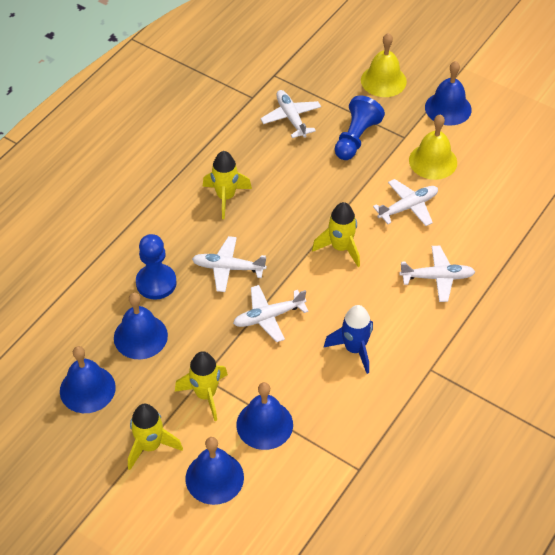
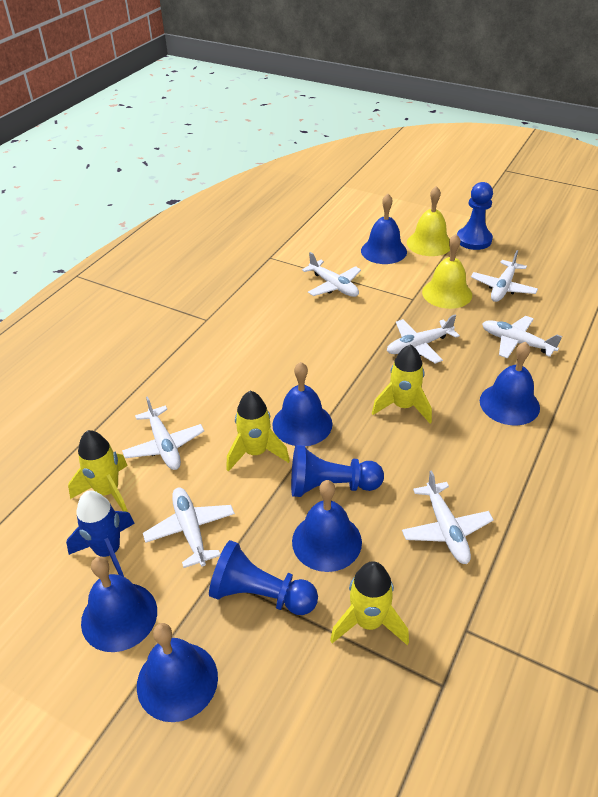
blue bell: 5 -> 6
blue pawn: 2 -> 3
white plane: 5 -> 7

